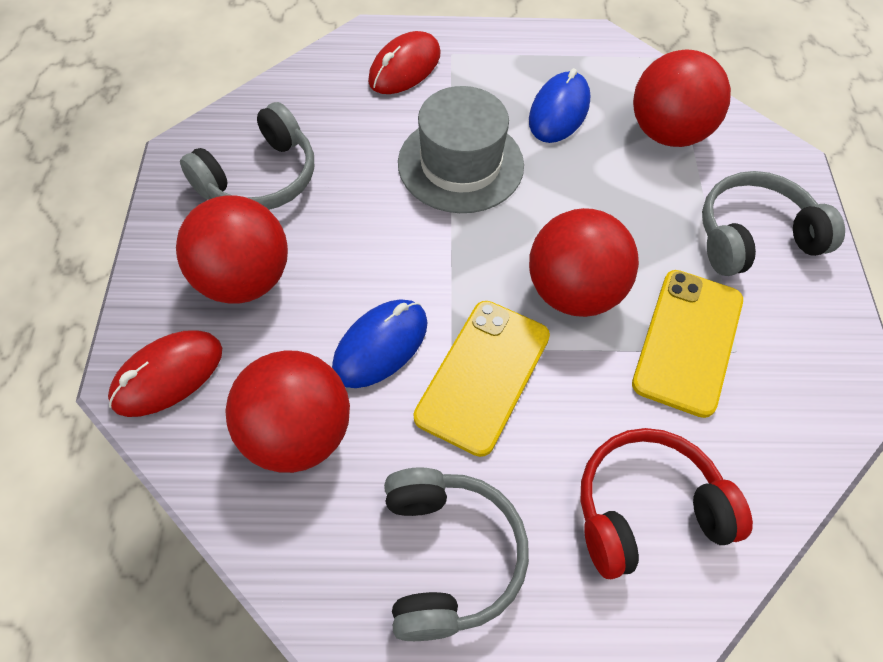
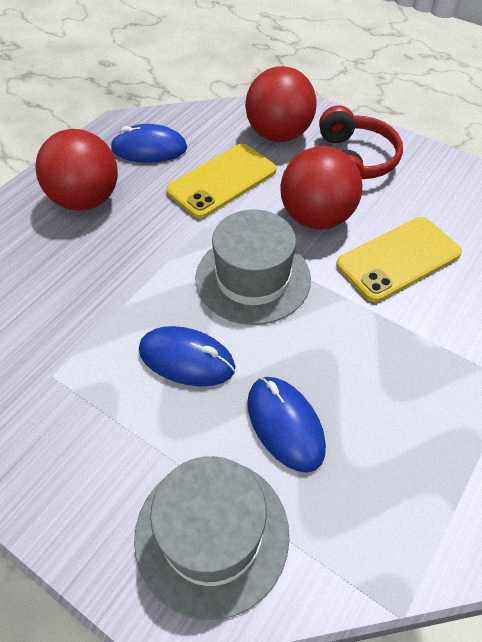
blue mouse: 2 -> 3
grey hat: 1 -> 2
grey headphones: 3 -> 0
red ball: 4 -> 3
red mouse: 2 -> 0

